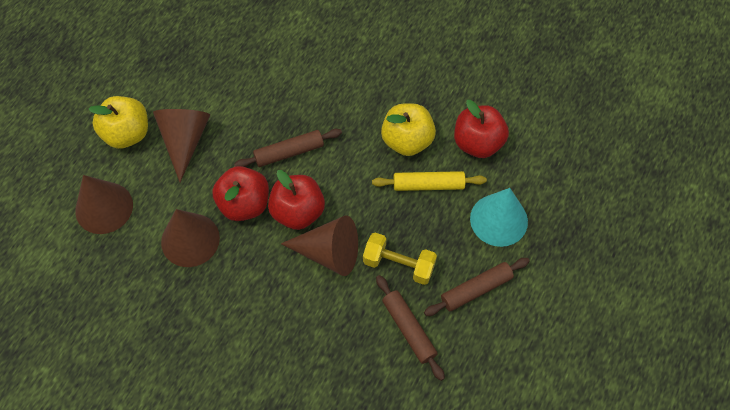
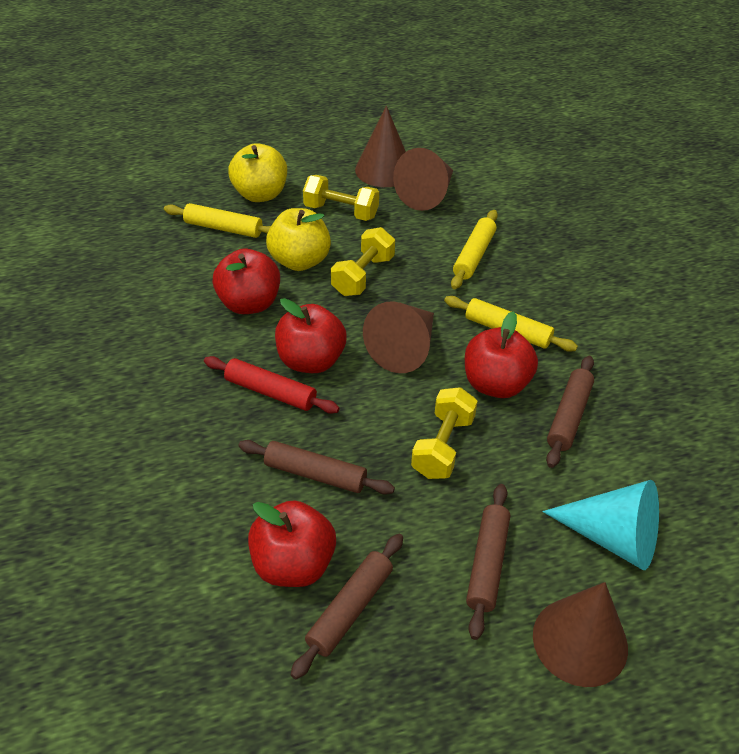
brown rolling pin: 3 -> 4
red apple: 3 -> 4
red rolling pin: 0 -> 1
yellow dumbbell: 1 -> 3
yellow rolling pin: 1 -> 3

